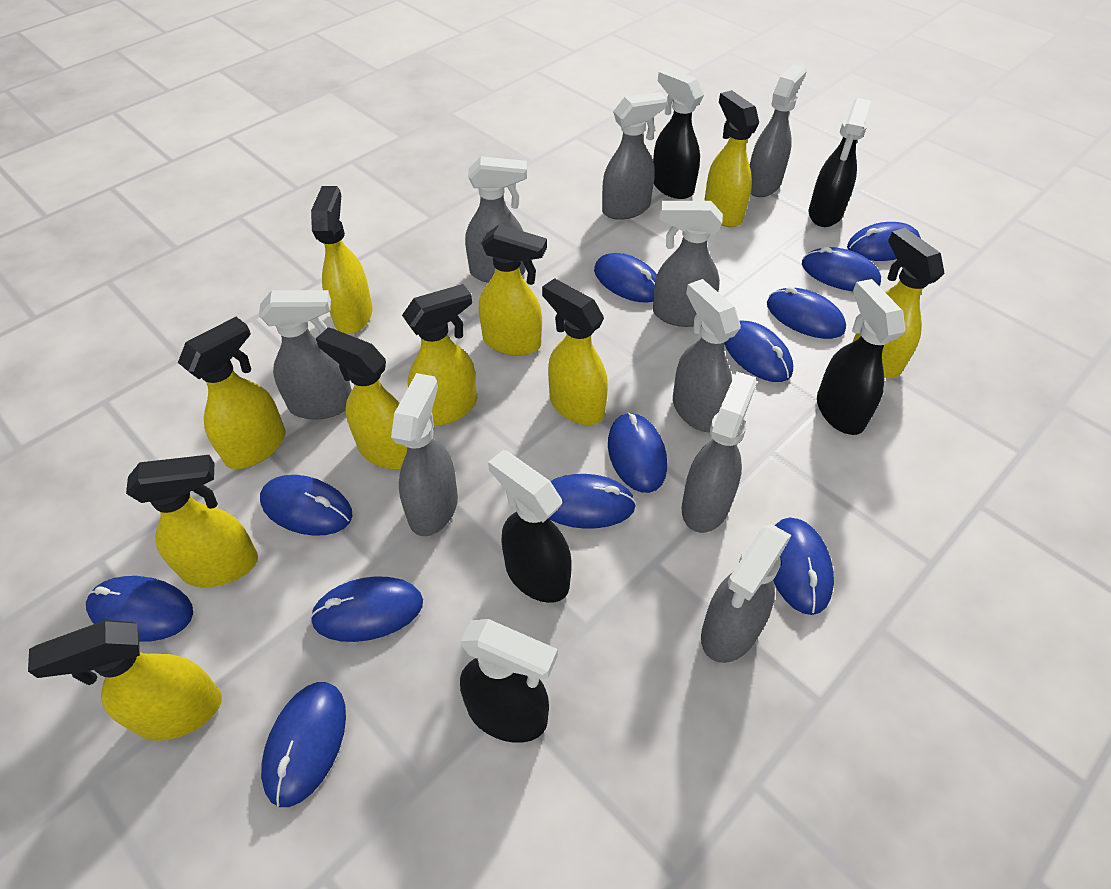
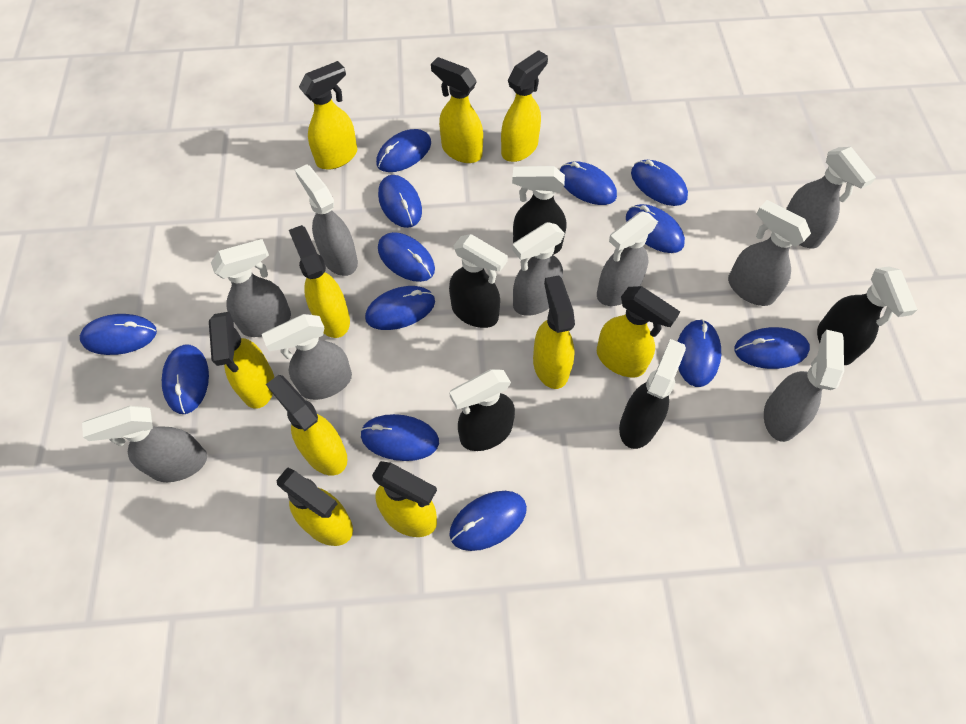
blue mouse: 12 -> 13

